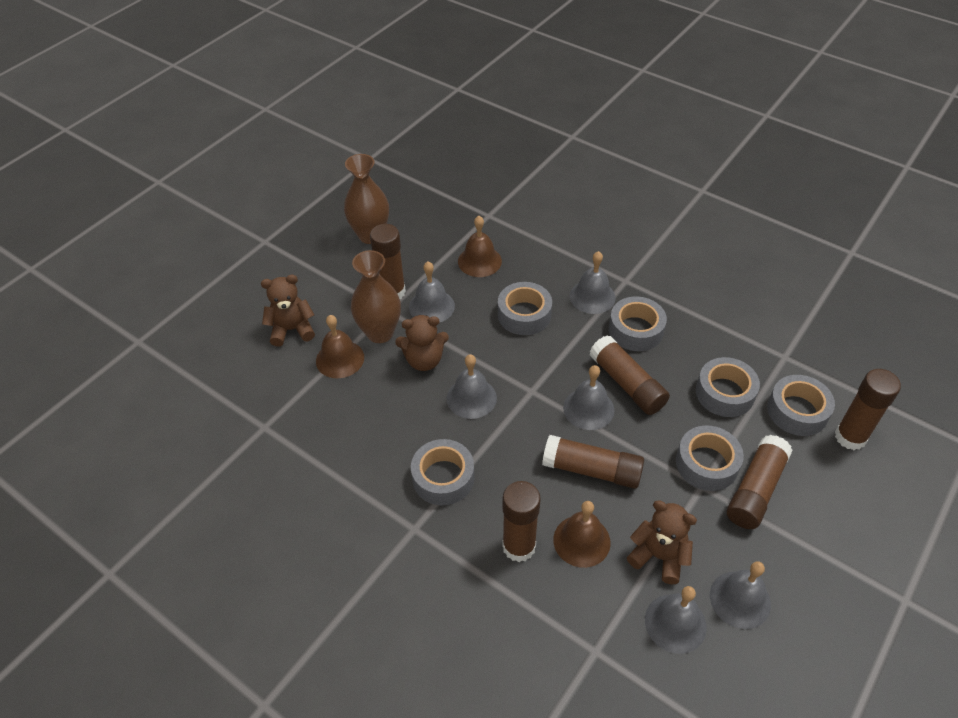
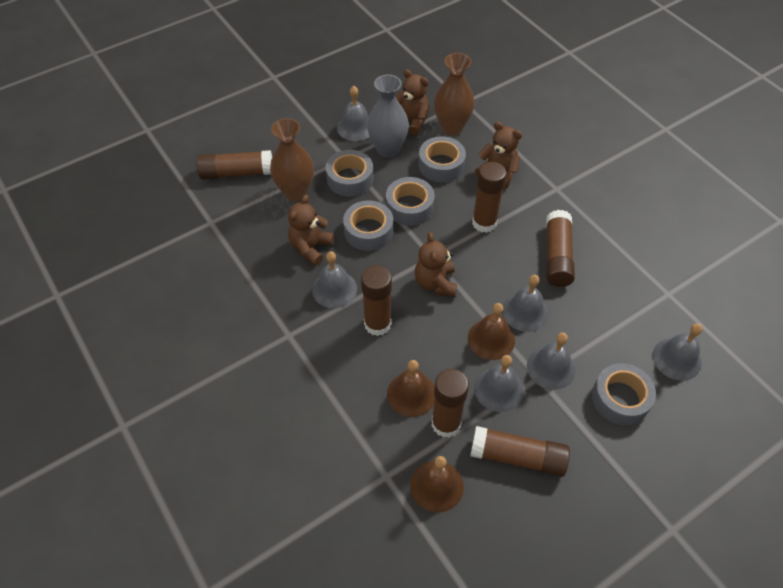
brown teddy bear: 3 -> 4
grey tape: 6 -> 5
grey vase: 0 -> 1

